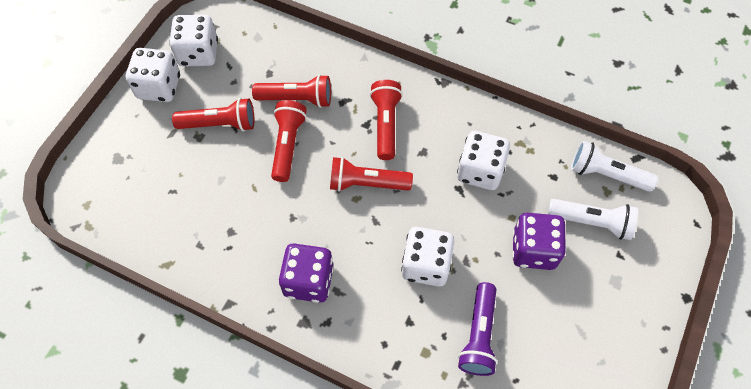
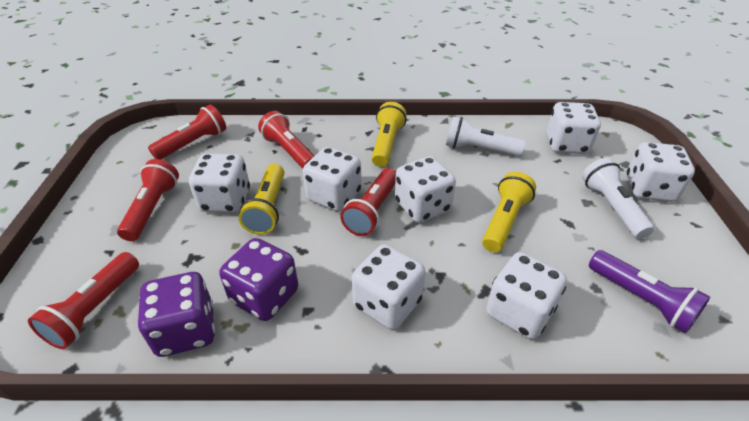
white dice: 4 -> 7
yellow flashlight: 0 -> 3

